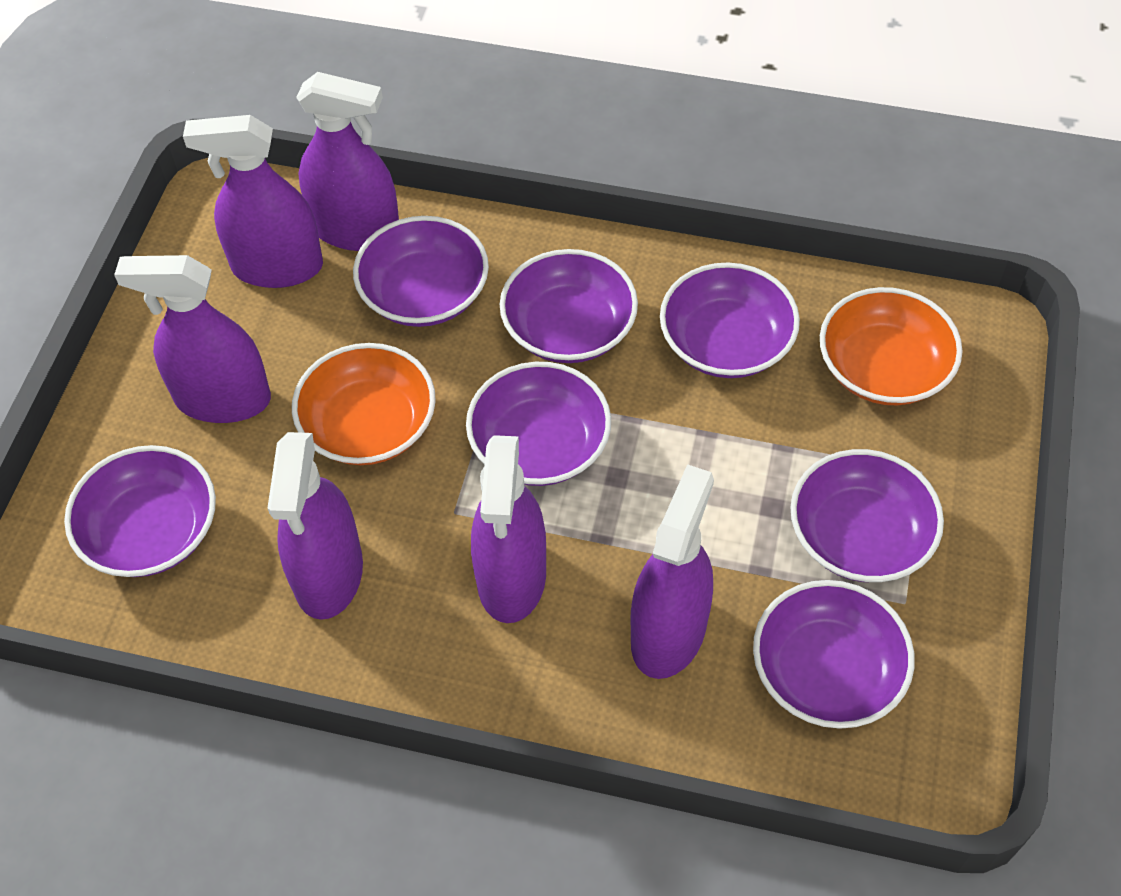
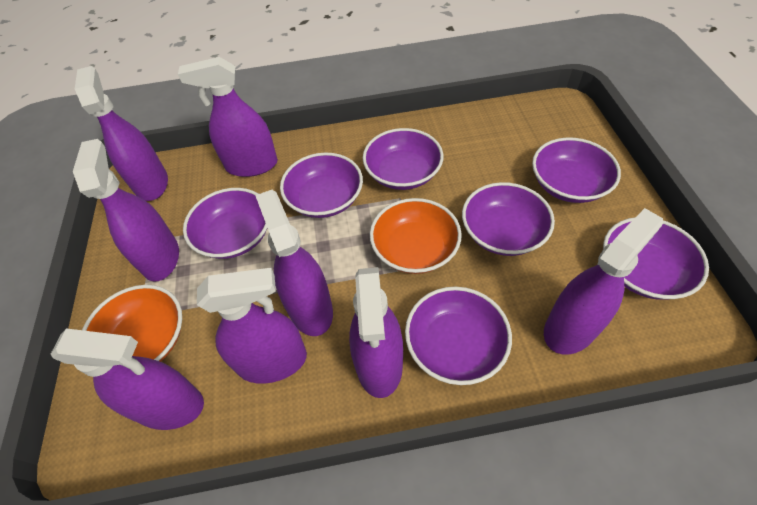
purple spray bottle: 6 -> 8

